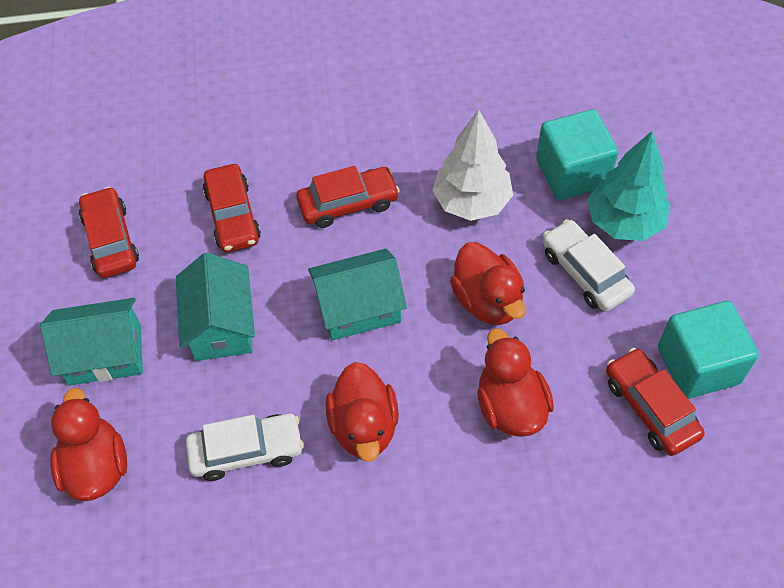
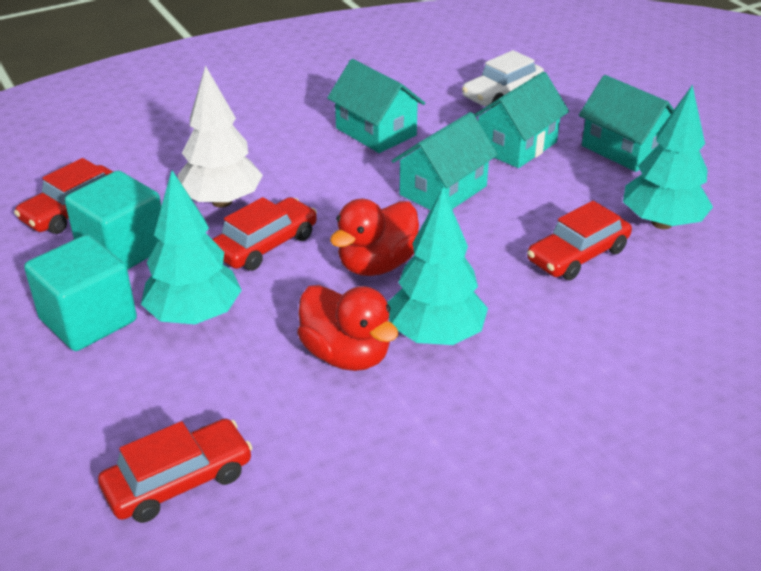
red duck: 4 -> 2
turquoise house: 3 -> 4
turquoise tree: 1 -> 3
white car: 2 -> 1

